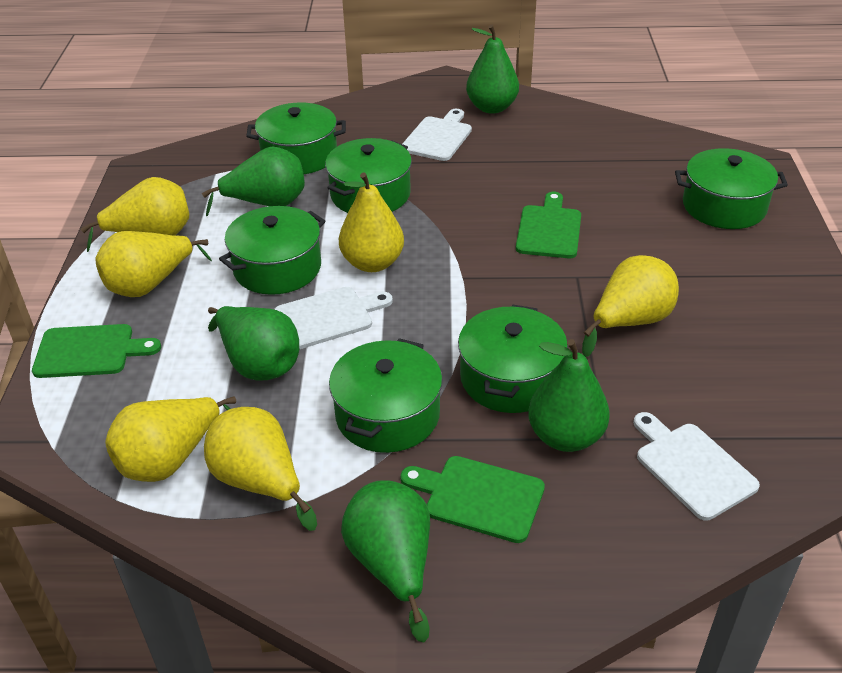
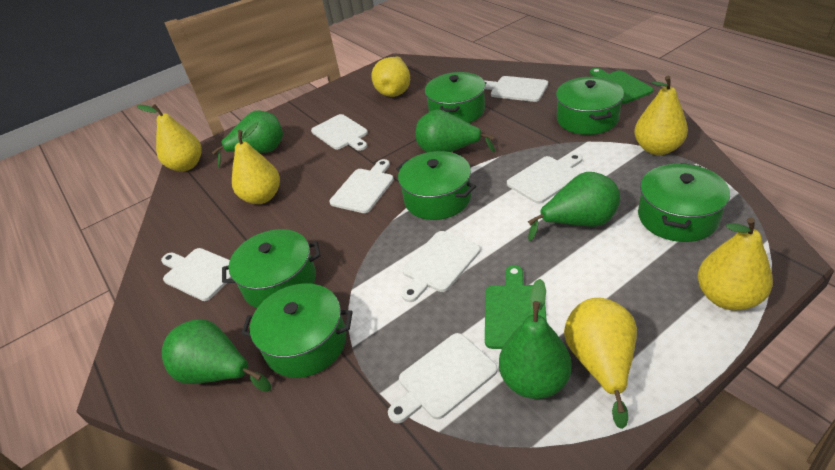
green cutting board: 3 -> 2
white cutting board: 3 -> 7

